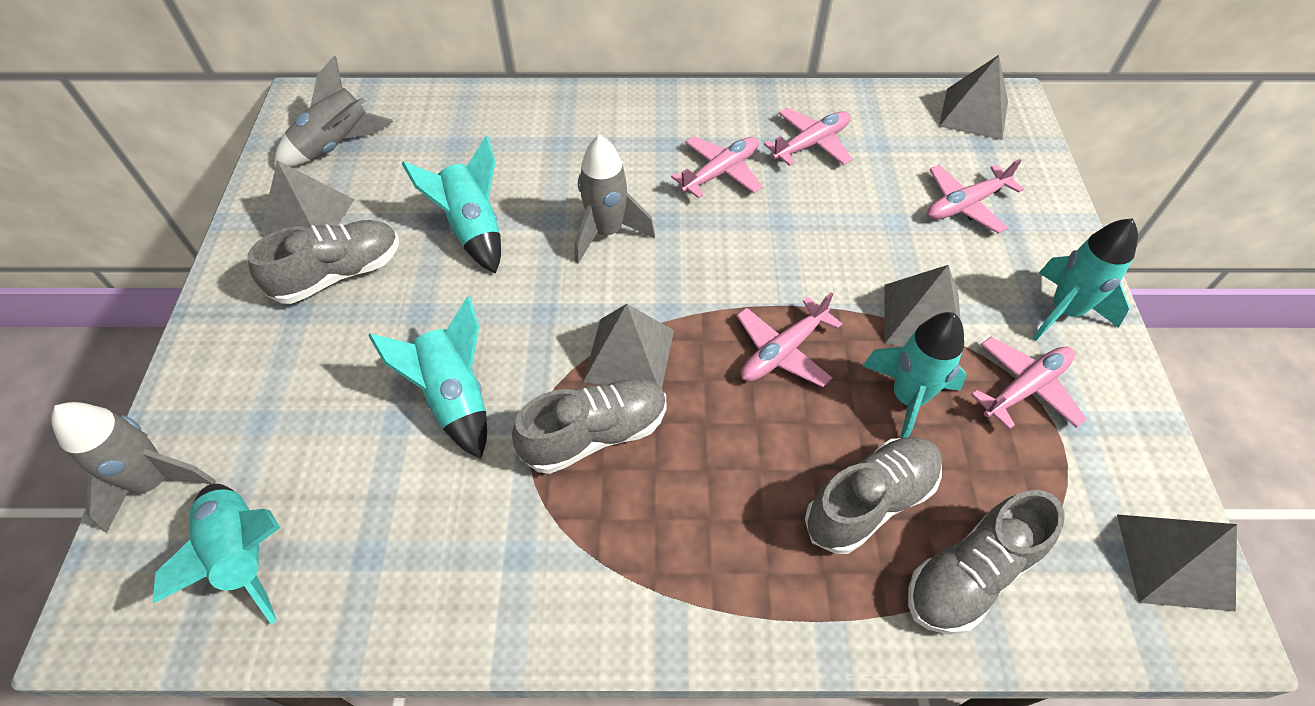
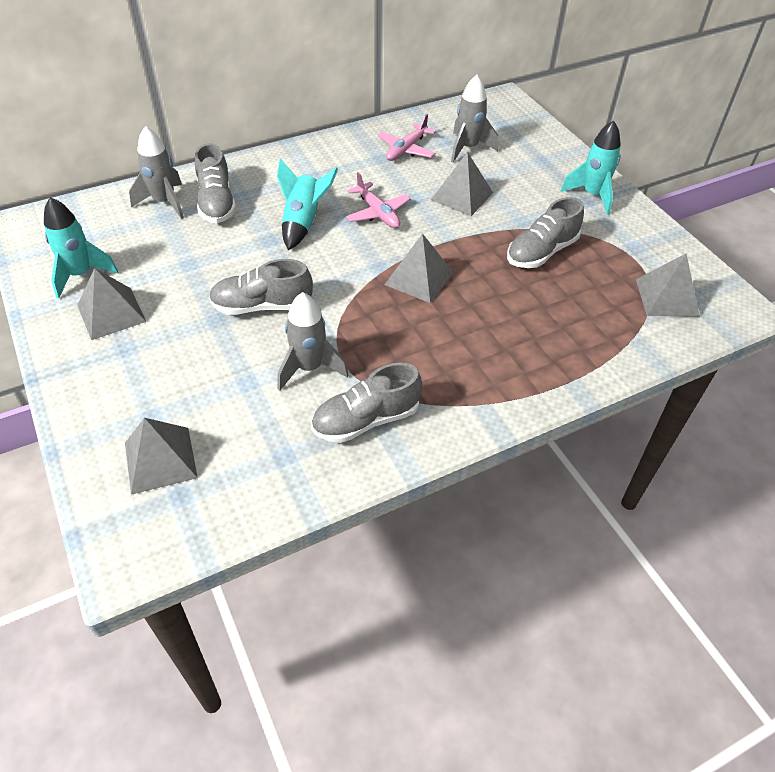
pink plane: 5 -> 2
turquoise rocket: 5 -> 3

